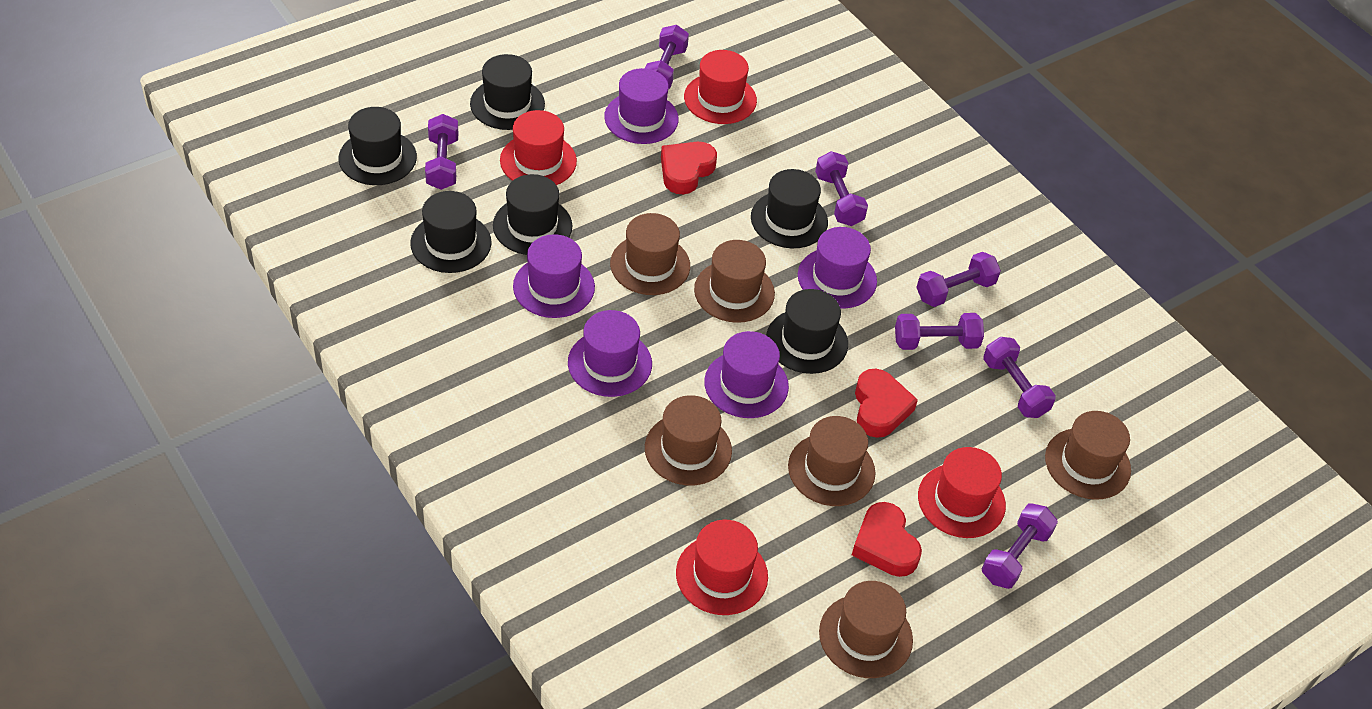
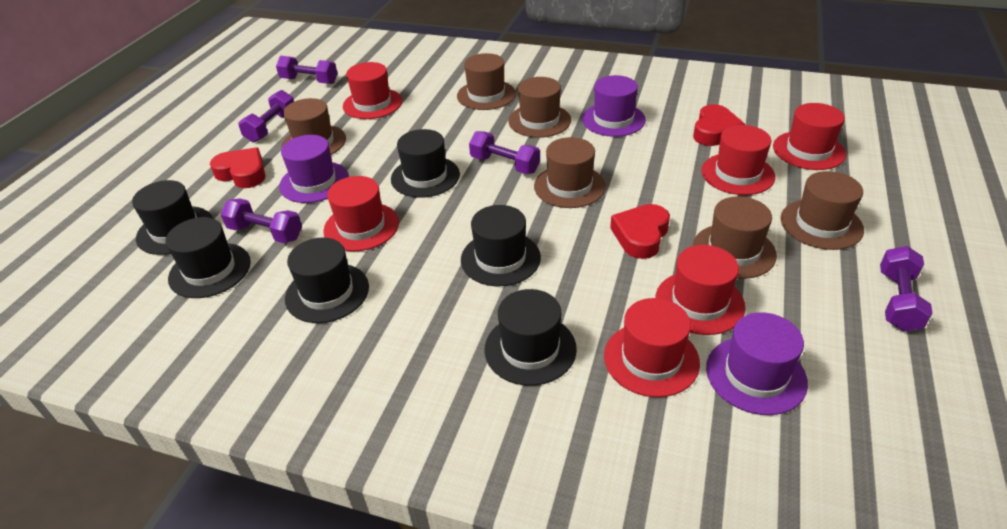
purple dumbbell: 7 -> 5
purple hat: 5 -> 3
red hat: 4 -> 6

